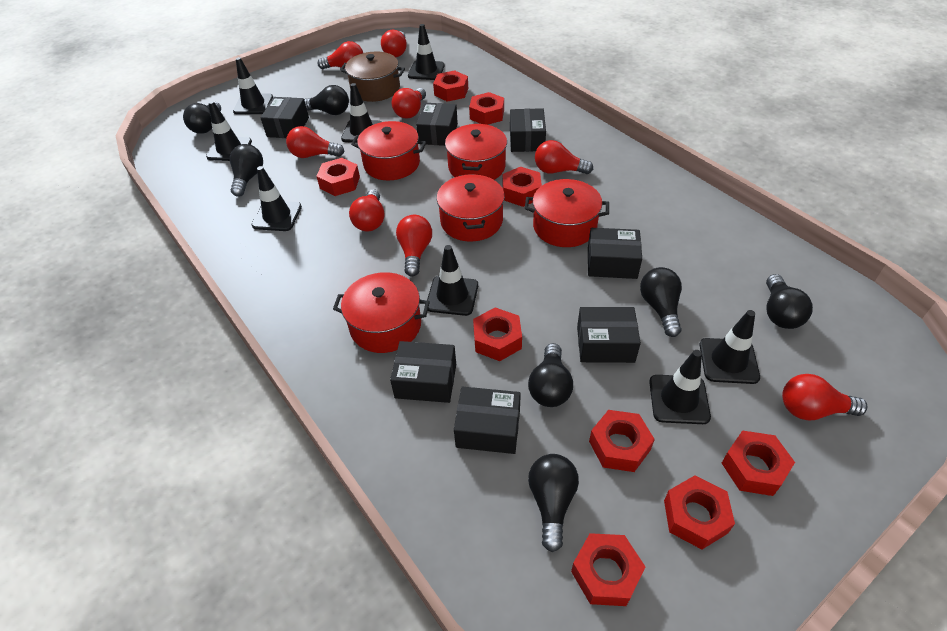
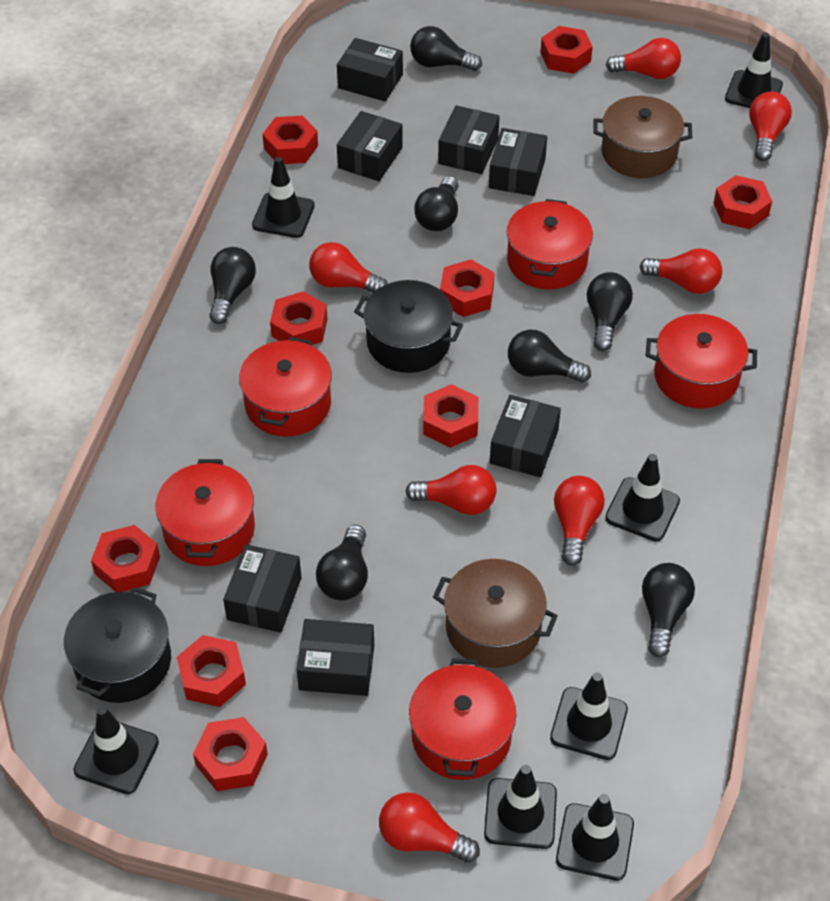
black pot: 0 -> 2
black traffic cone: 8 -> 7
brown pot: 1 -> 2
red light bulb: 8 -> 7

